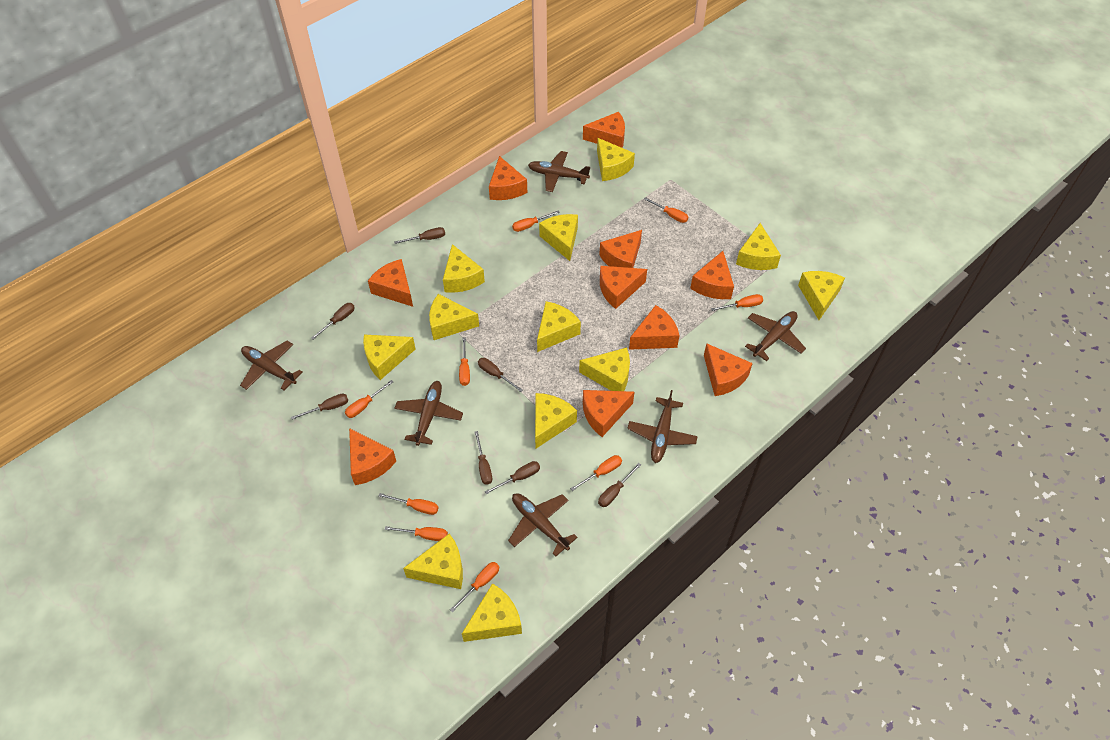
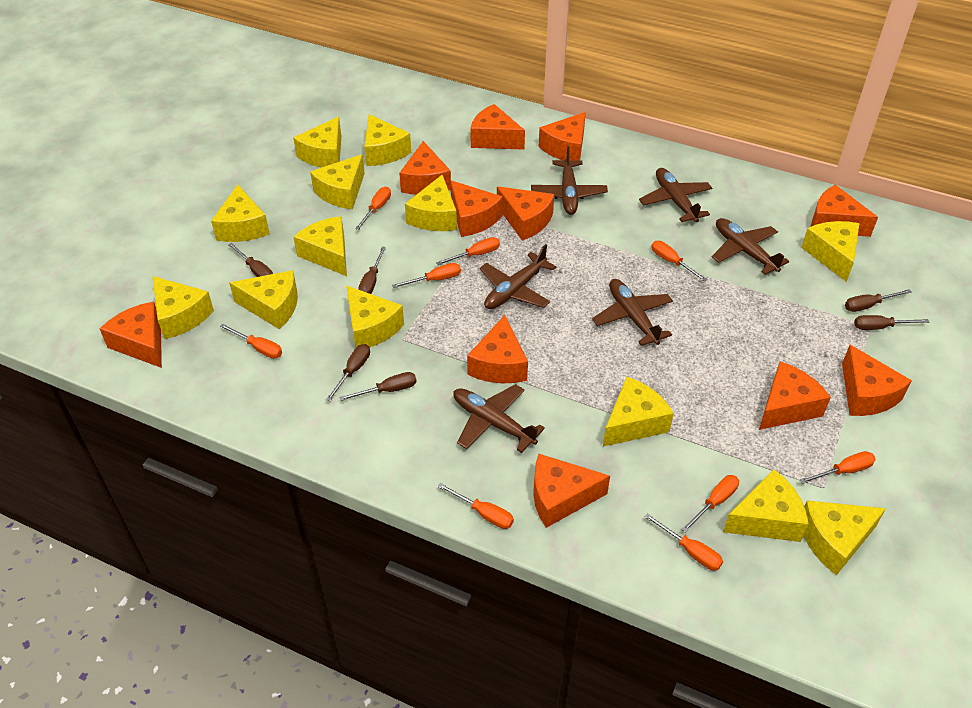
brown screwdriver: 7 -> 6
orange cheese: 10 -> 11
yellow cheese: 12 -> 13

